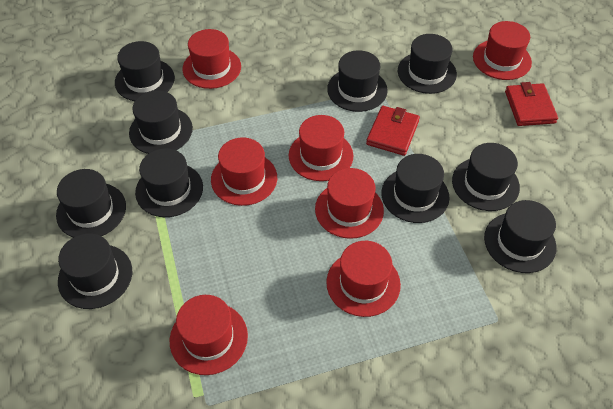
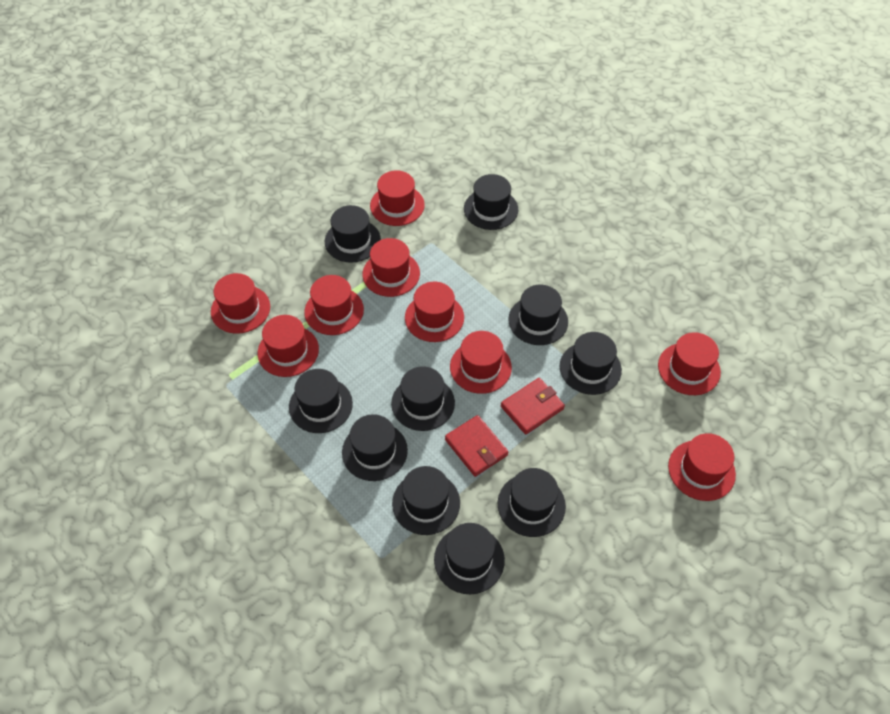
red hat: 7 -> 9

